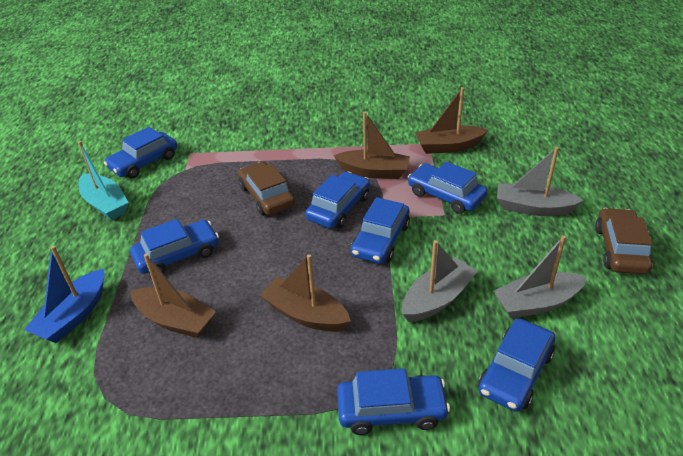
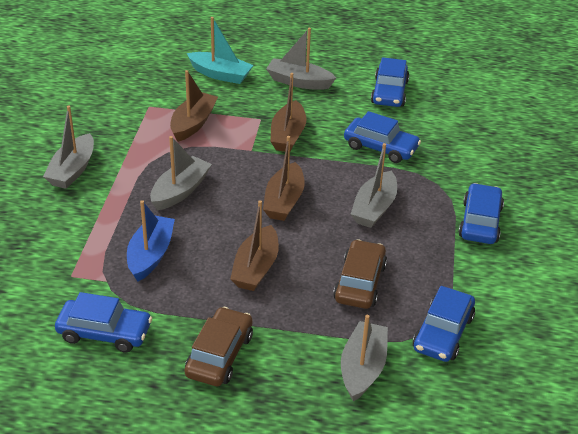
blue car: 7 -> 5
grey boat: 3 -> 5

